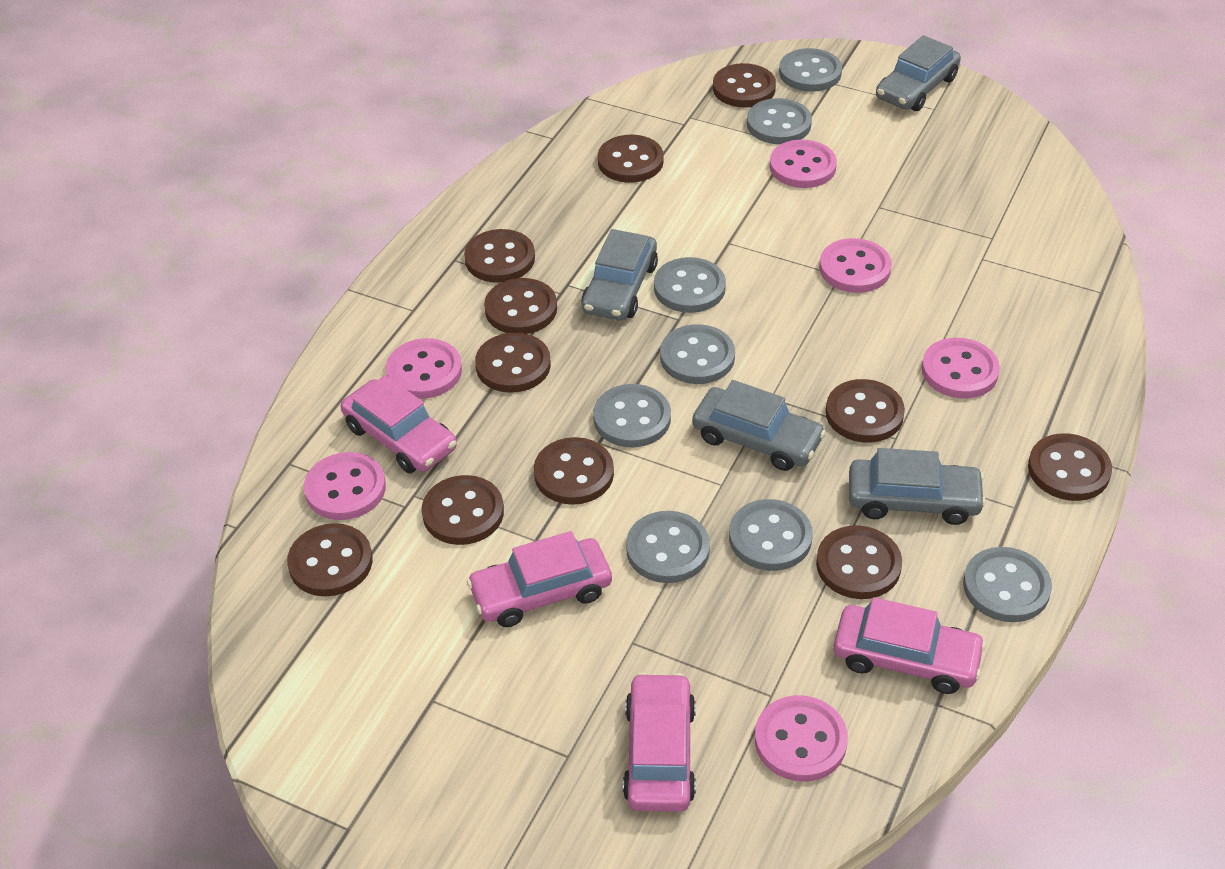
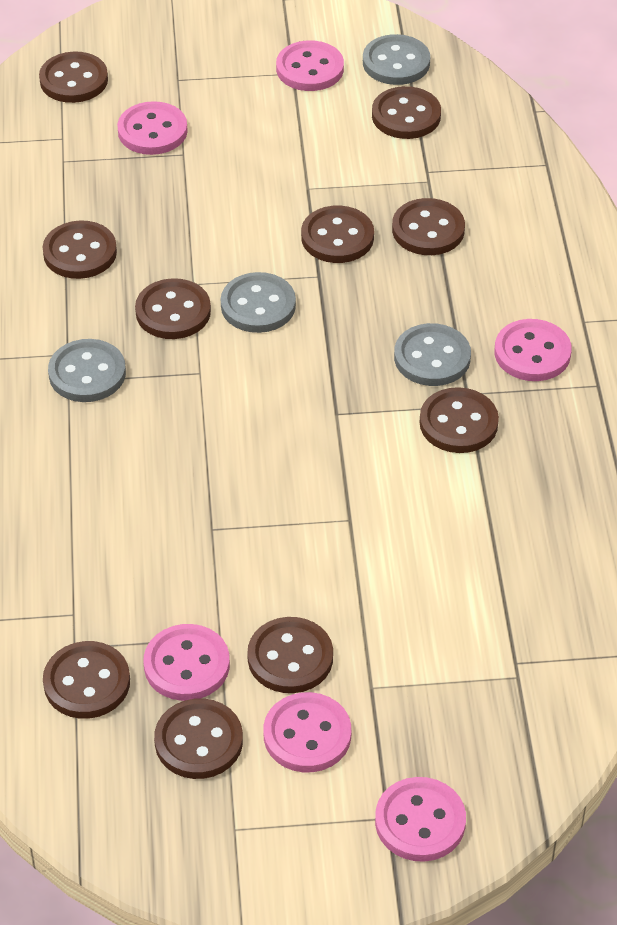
brown button: 11 -> 10
grey button: 8 -> 4
grey car: 4 -> 0
pink car: 4 -> 0

